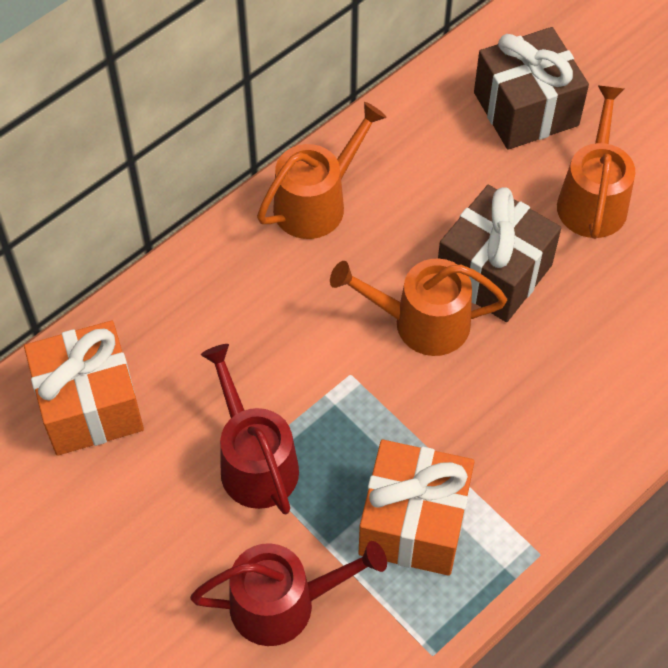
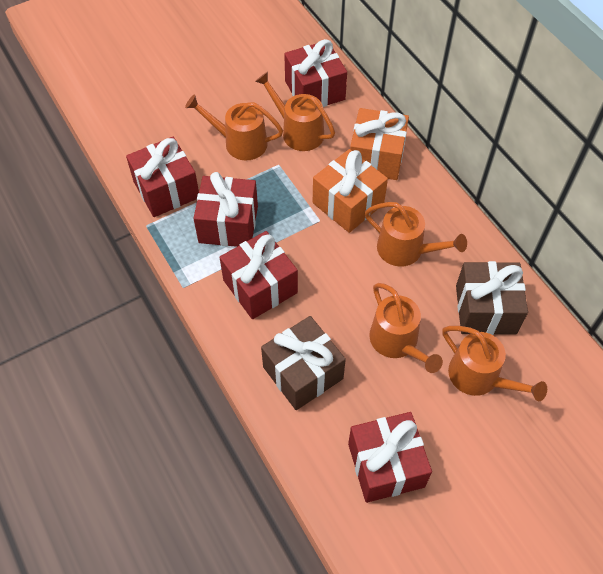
orange watering can: 3 -> 5
red gift: 0 -> 5
red watering can: 2 -> 0

